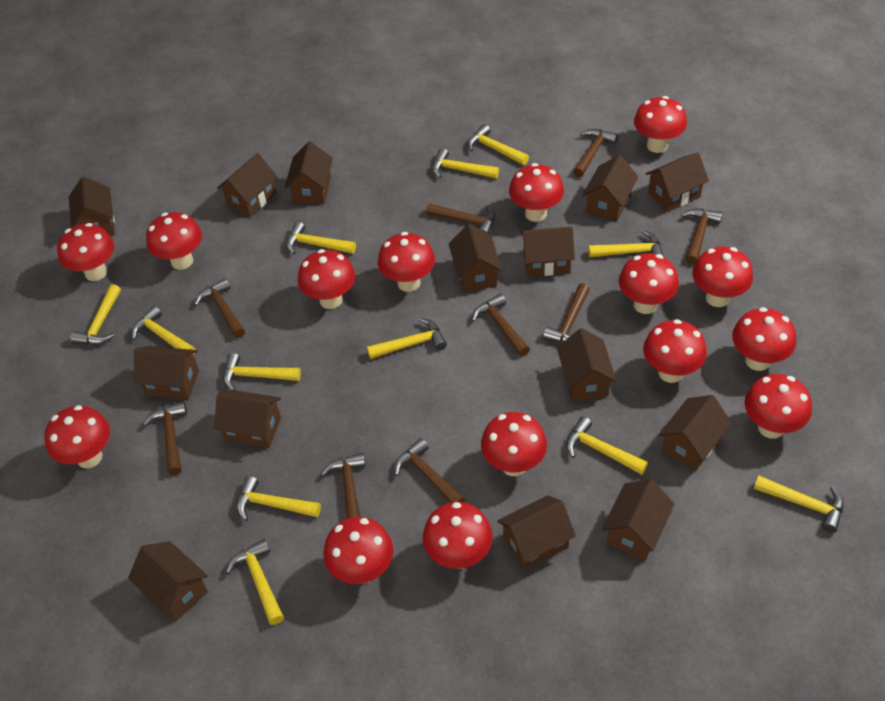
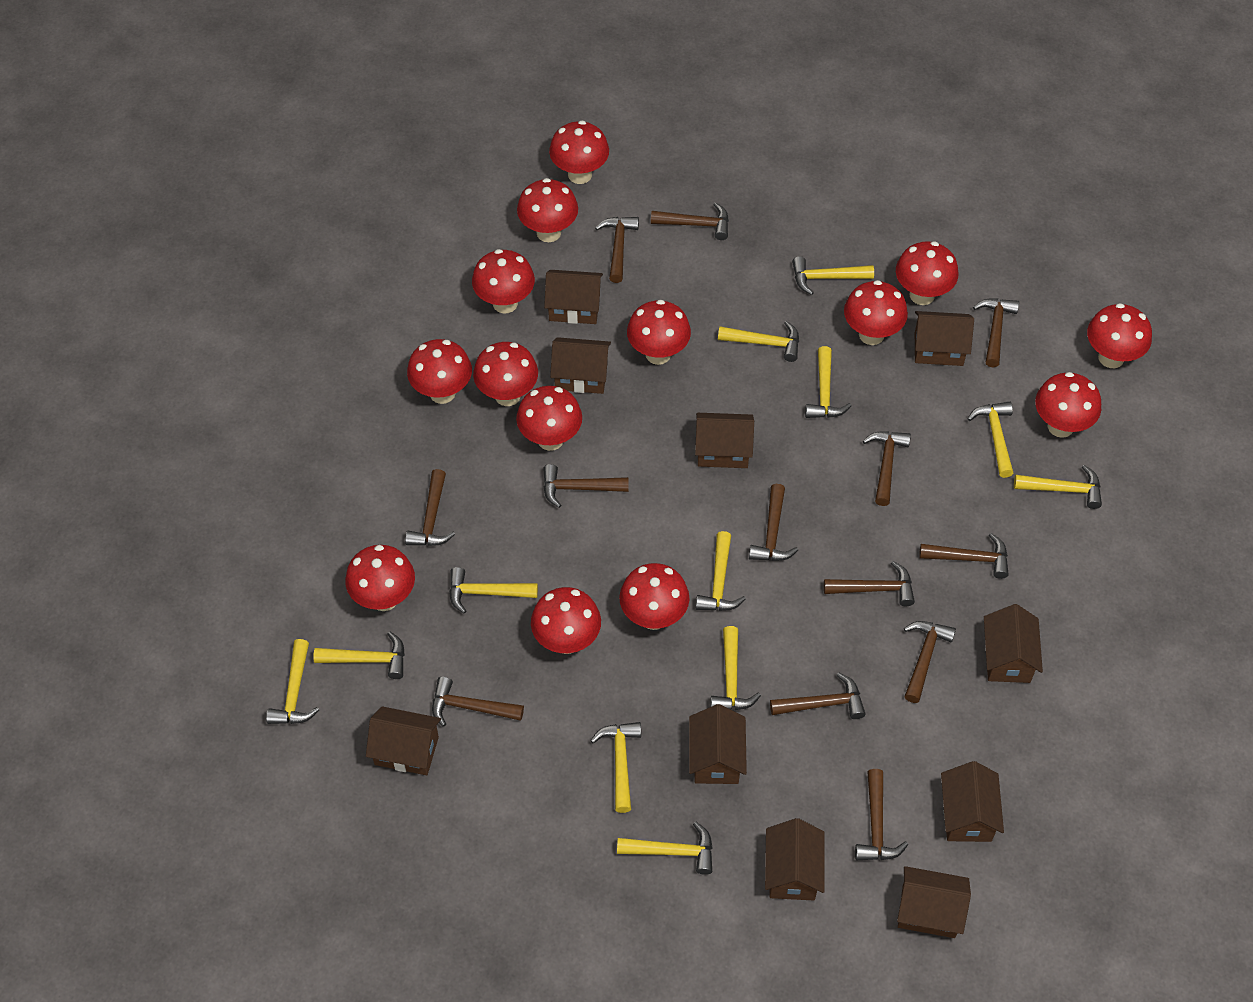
brown hammer: 9 -> 13
brown house: 14 -> 10
red mushroom: 15 -> 14

